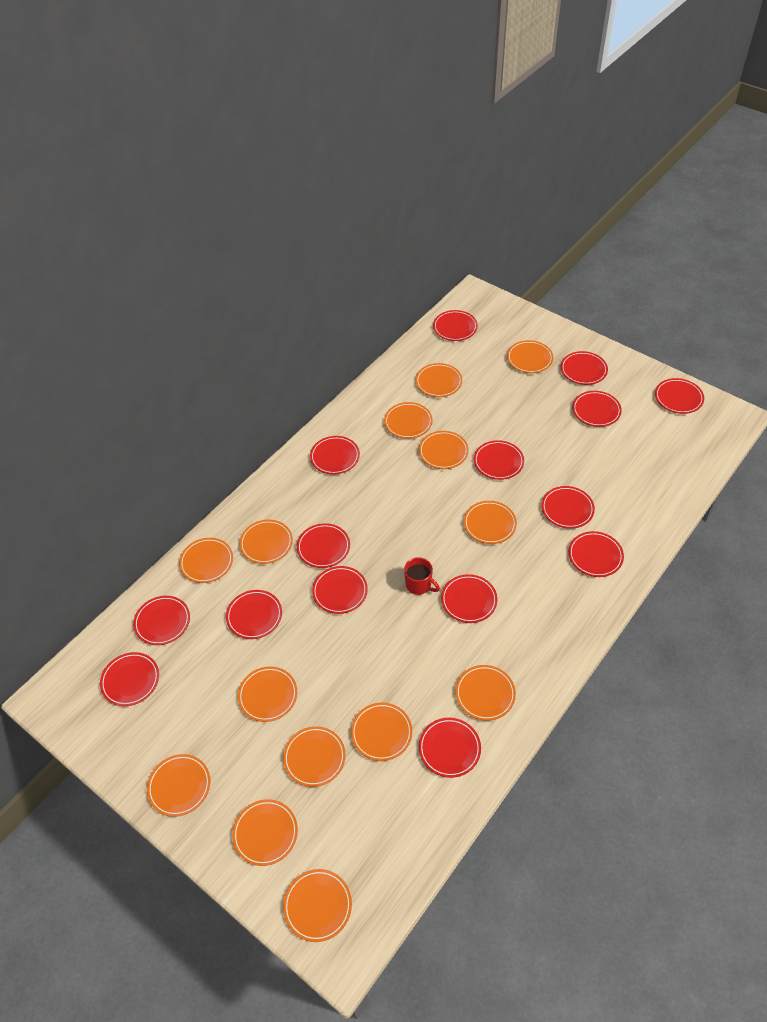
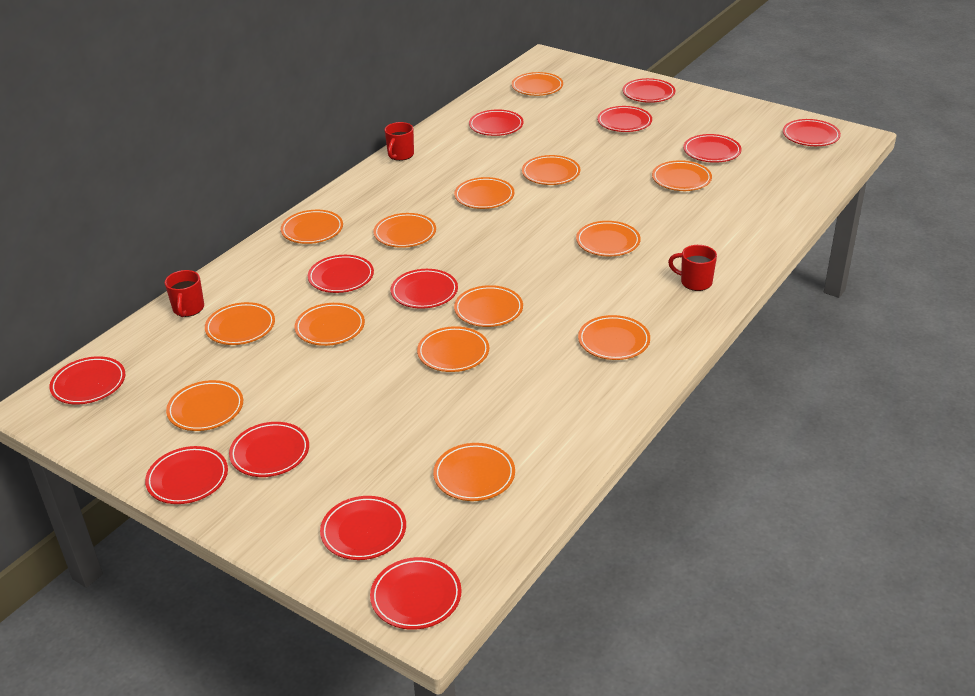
red mug: 1 -> 3
red plate: 15 -> 12

